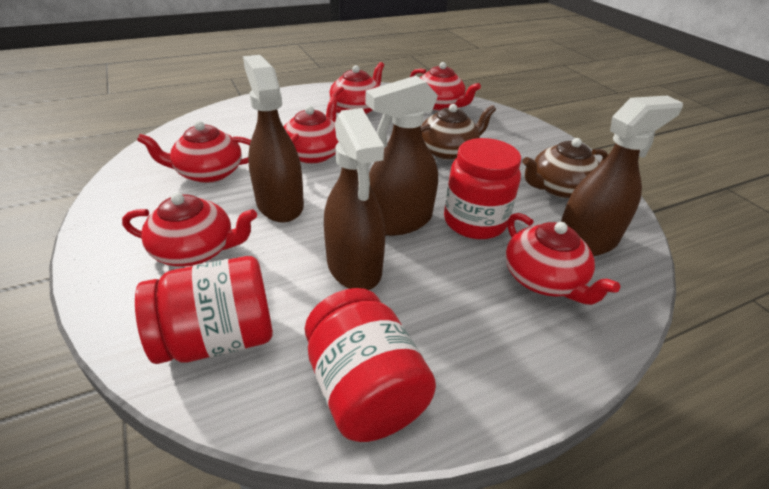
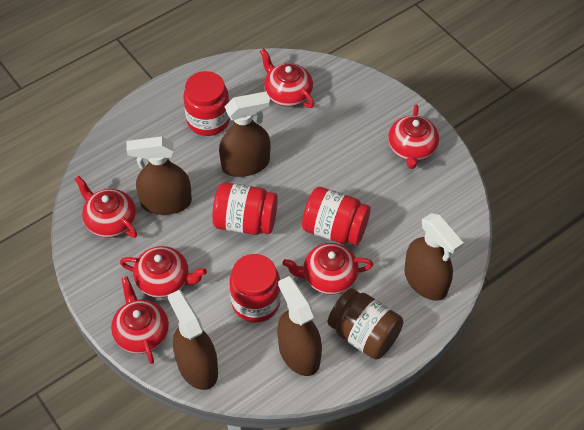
brown jar: 0 -> 1
brown spray bottle: 4 -> 5
brown teapot: 2 -> 0
red jar: 3 -> 4

